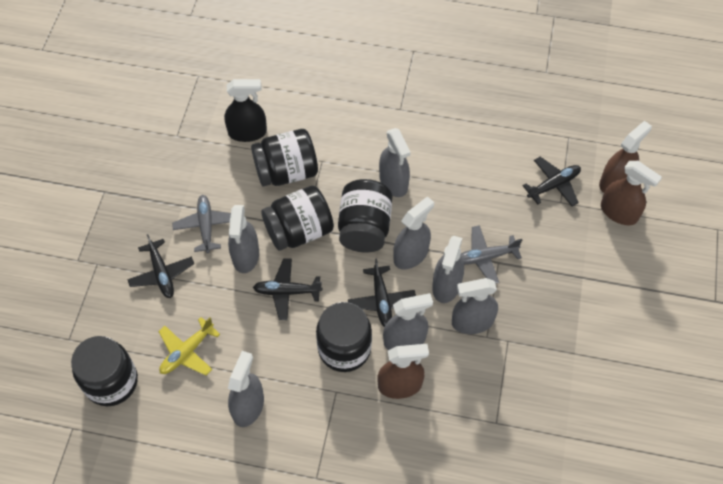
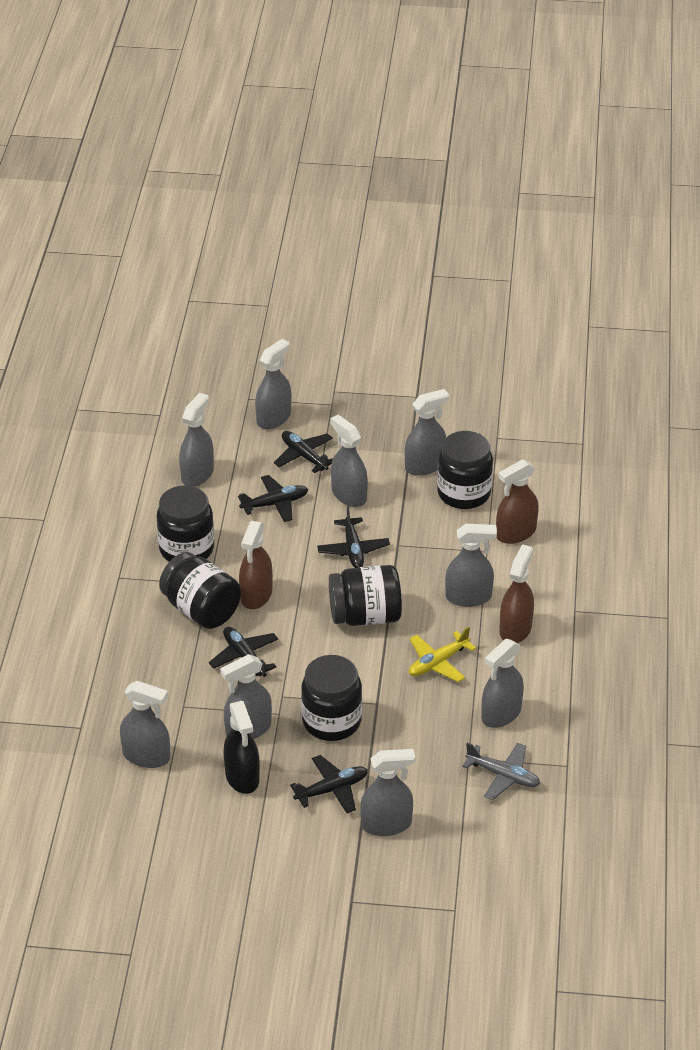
black plane: 4 -> 5
grey plane: 2 -> 1
grey spray bottle: 7 -> 9

